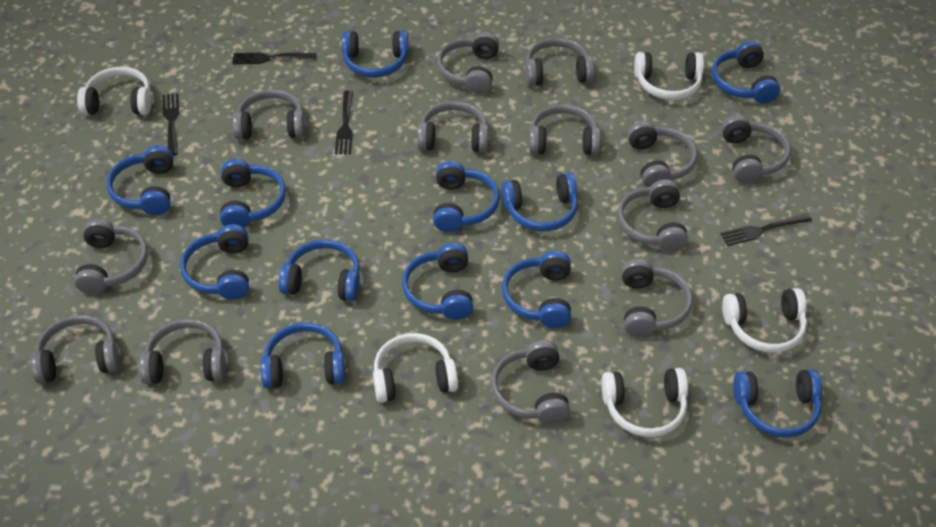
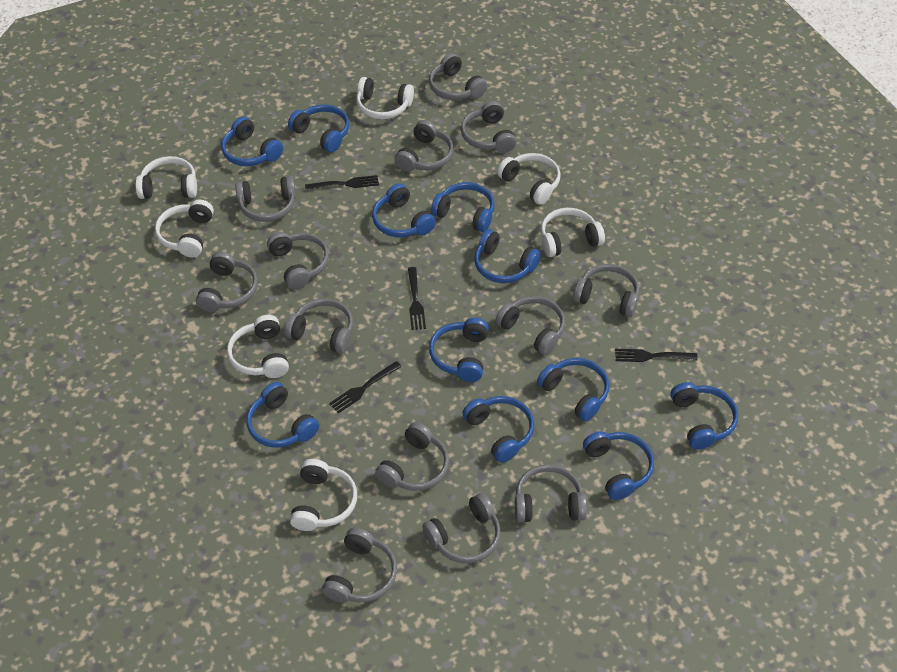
blue headphones: 12 -> 11
white headphones: 5 -> 7

